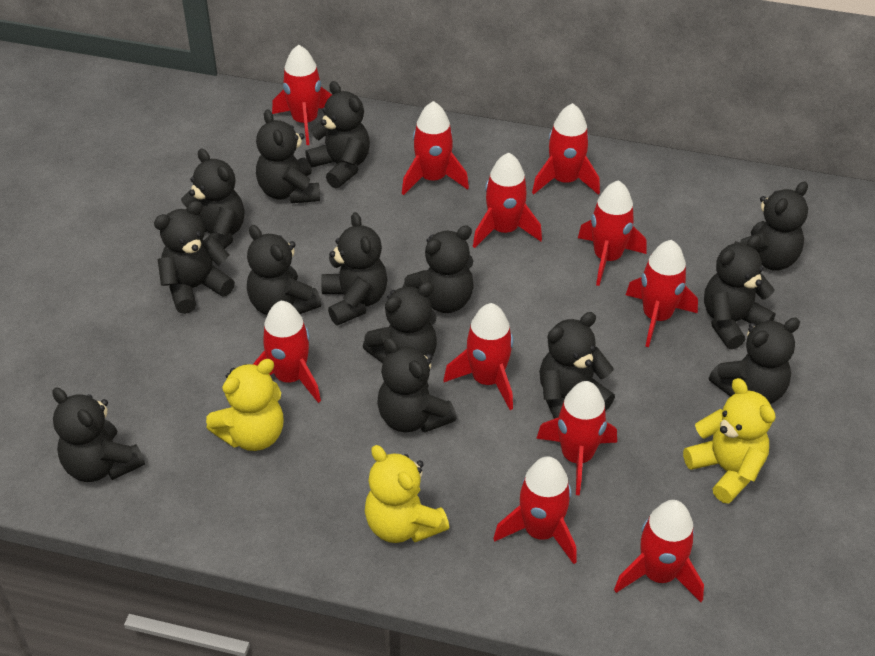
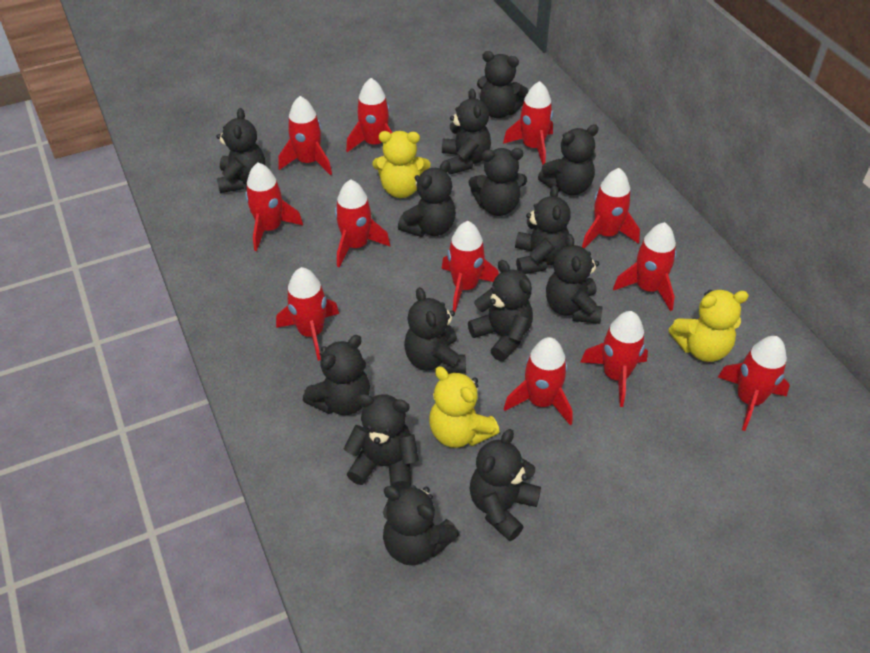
red rocket: 11 -> 12

